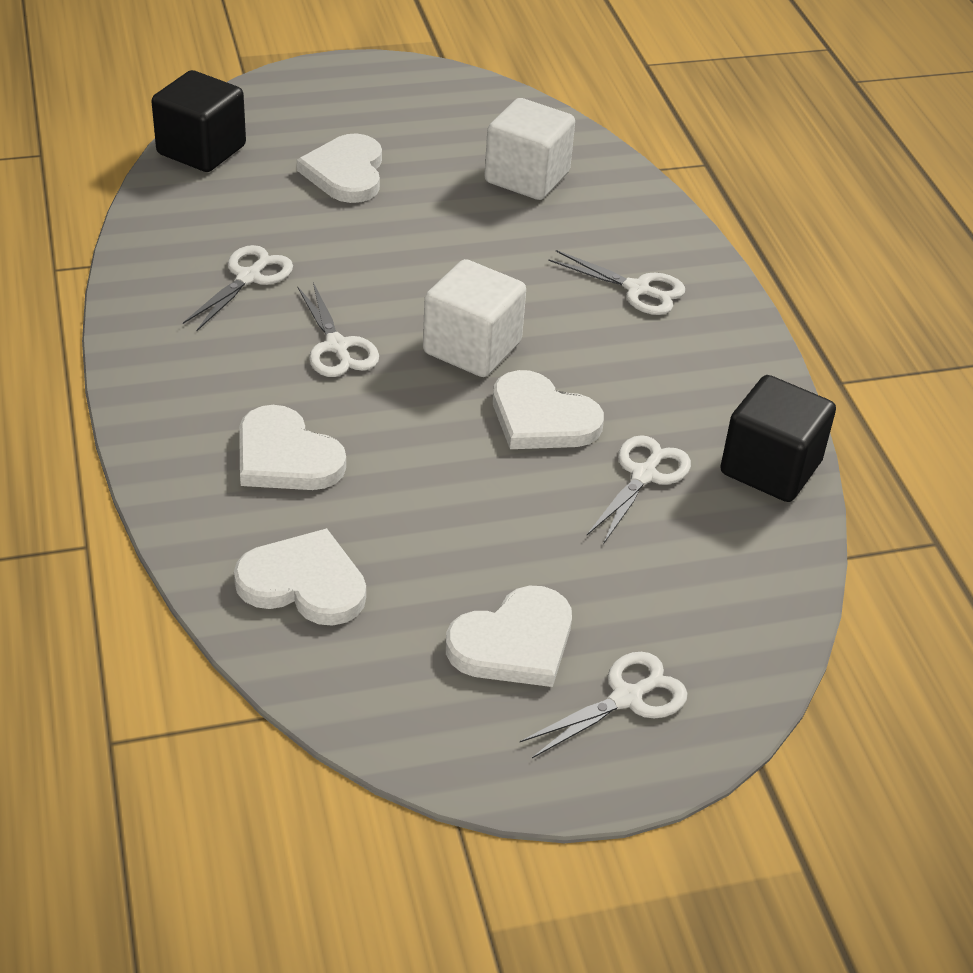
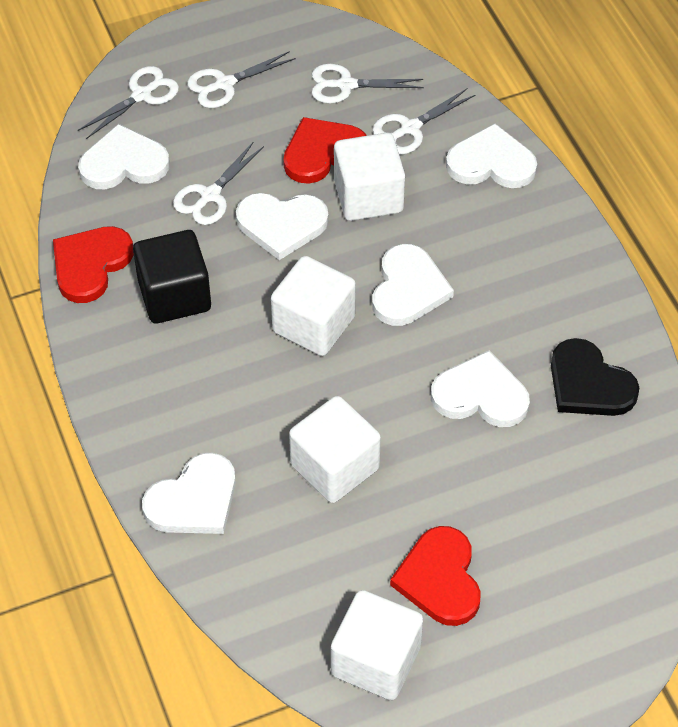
black cube: 2 -> 1
black heart: 0 -> 1
red heart: 0 -> 3
white cube: 2 -> 4
white heart: 5 -> 6

